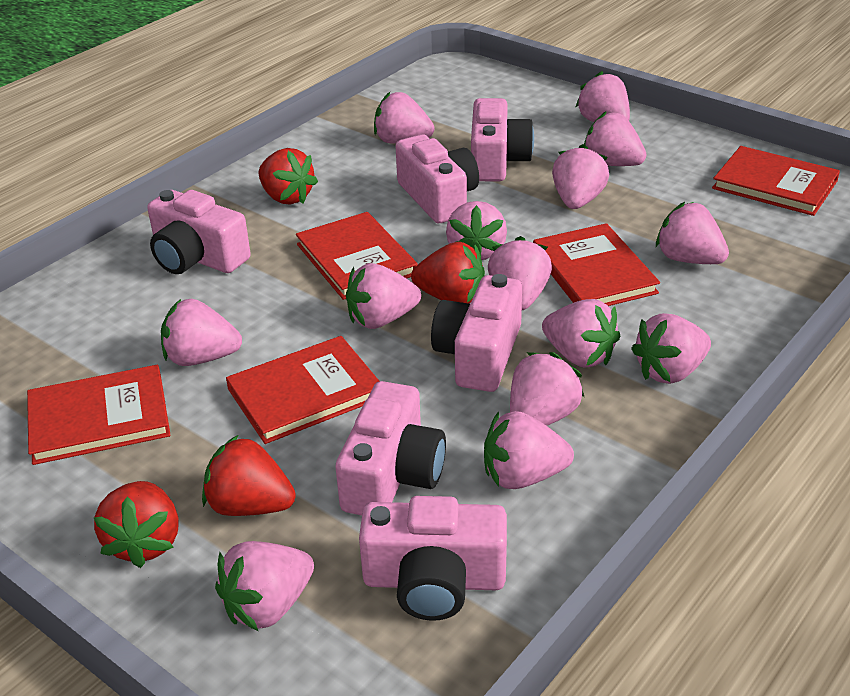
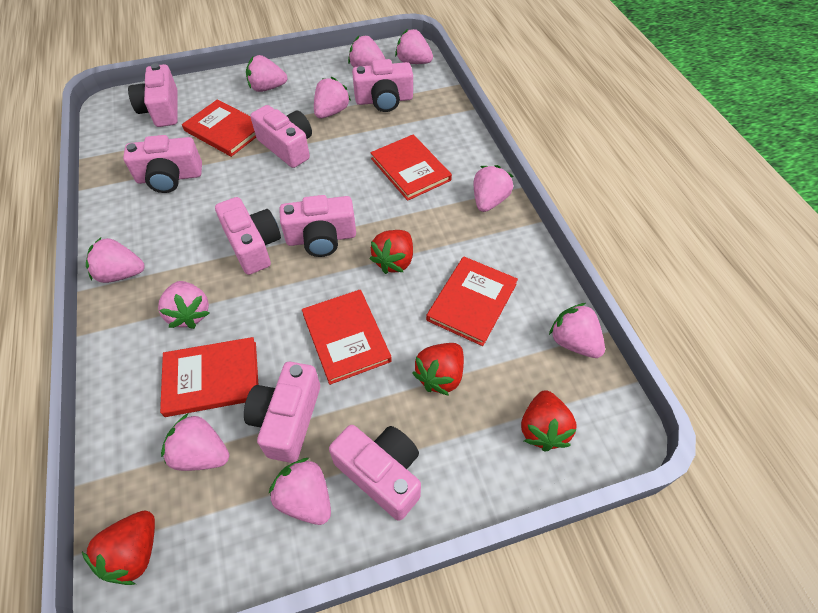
pink camera: 6 -> 8
pink strawberry: 14 -> 10

